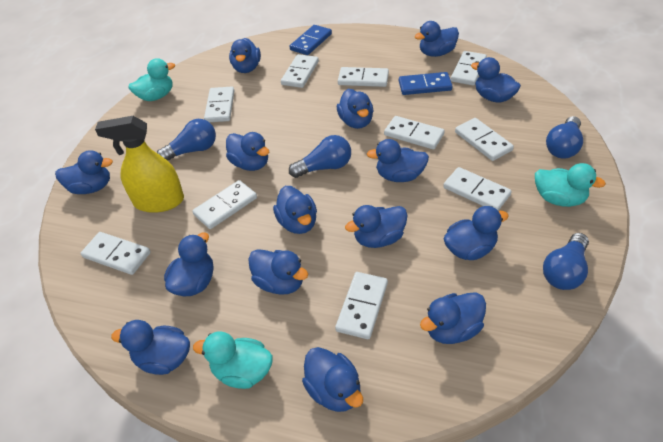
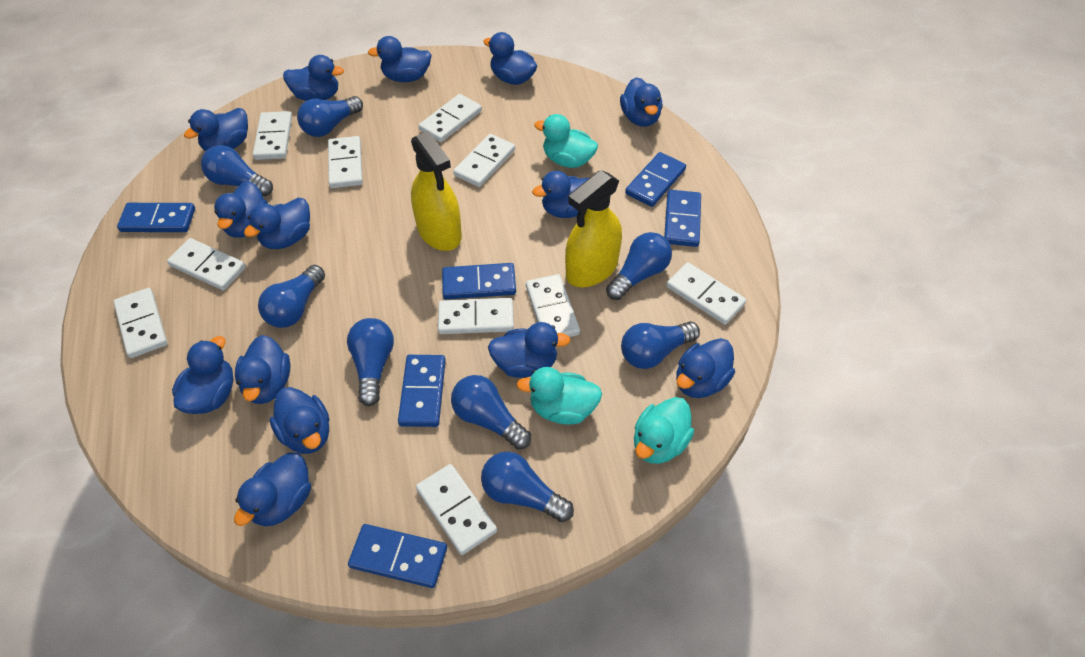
blue domino: 2 -> 6
blue duck: 15 -> 14
blue light bulb: 4 -> 8
yellow spray bottle: 1 -> 2

